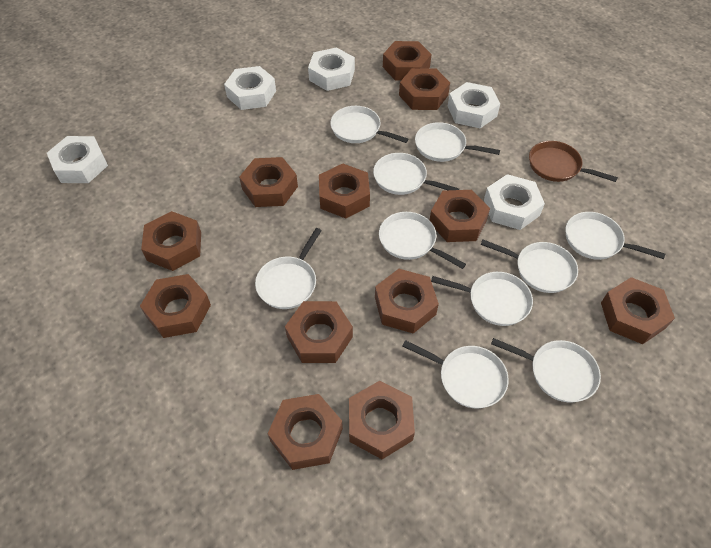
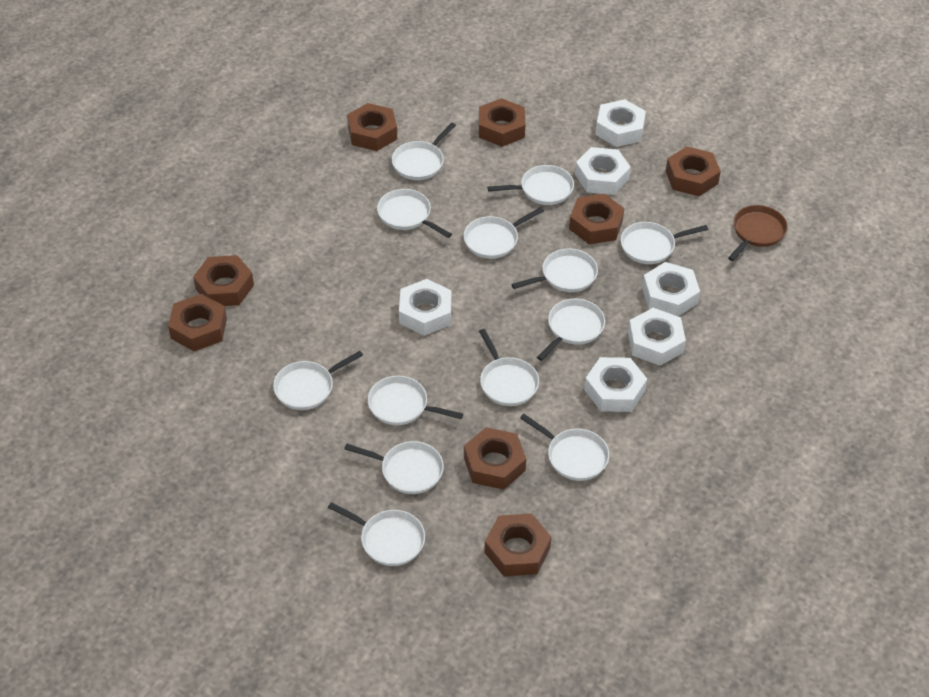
brown nut: 12 -> 8
white nut: 5 -> 6
white pan: 10 -> 13

